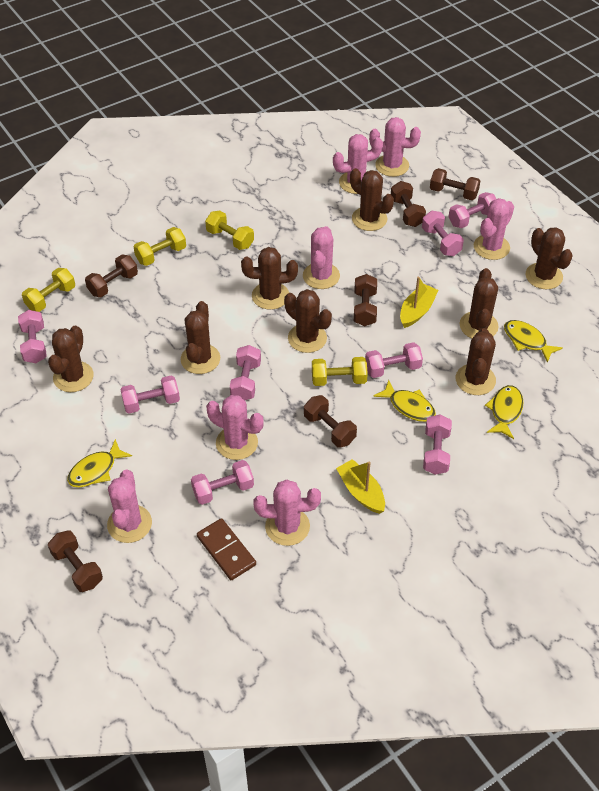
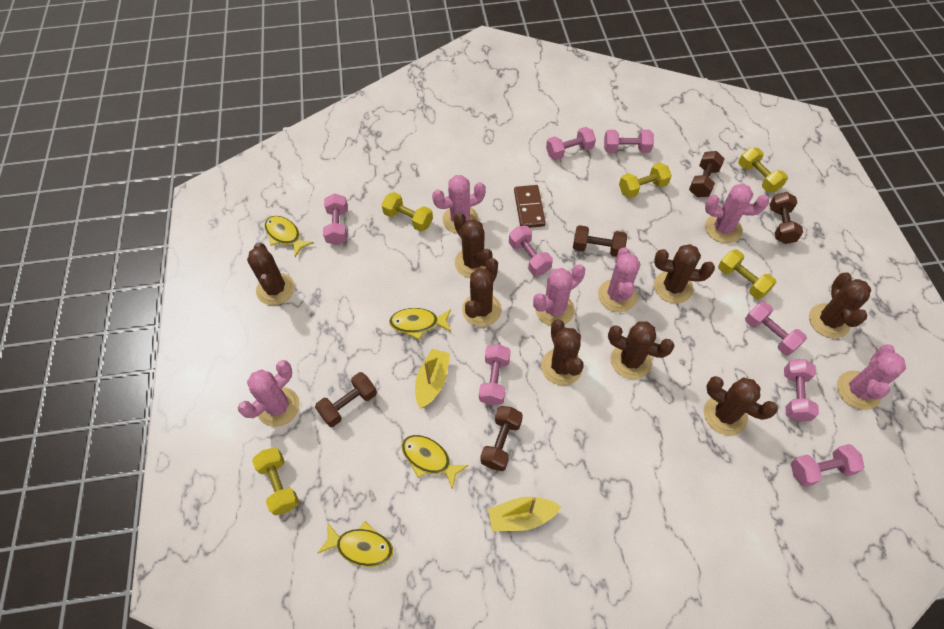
brown dumbbell: 6 -> 5
pink cactus: 7 -> 6
yellow dumbbell: 4 -> 5

